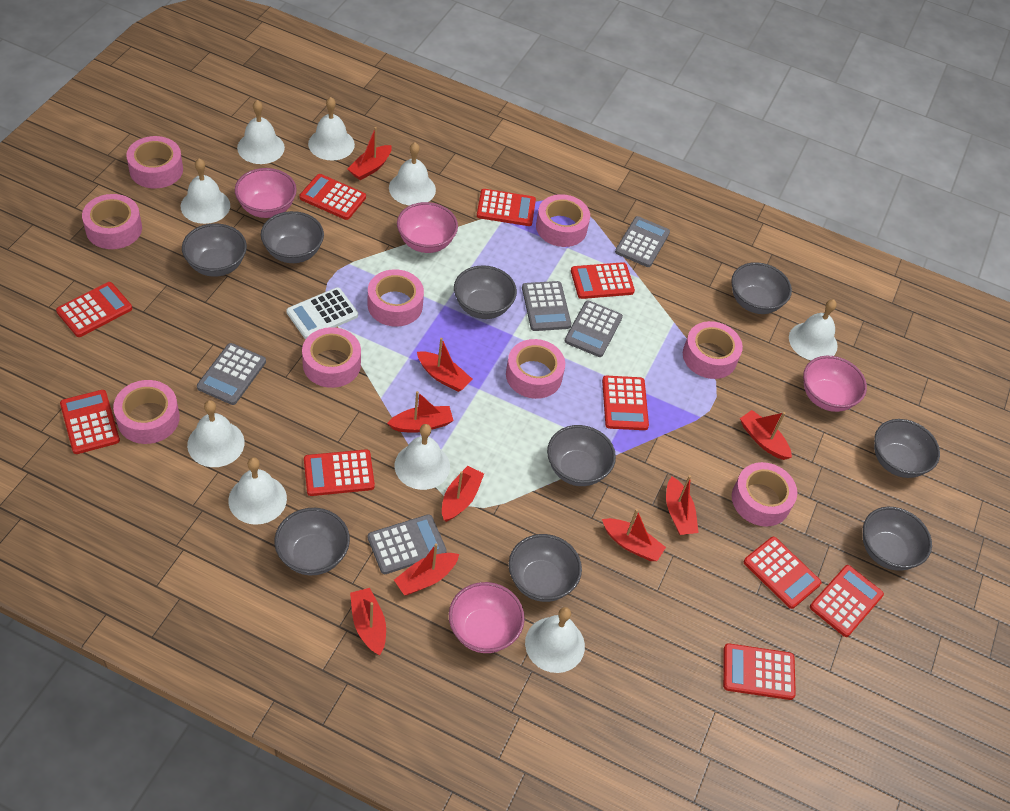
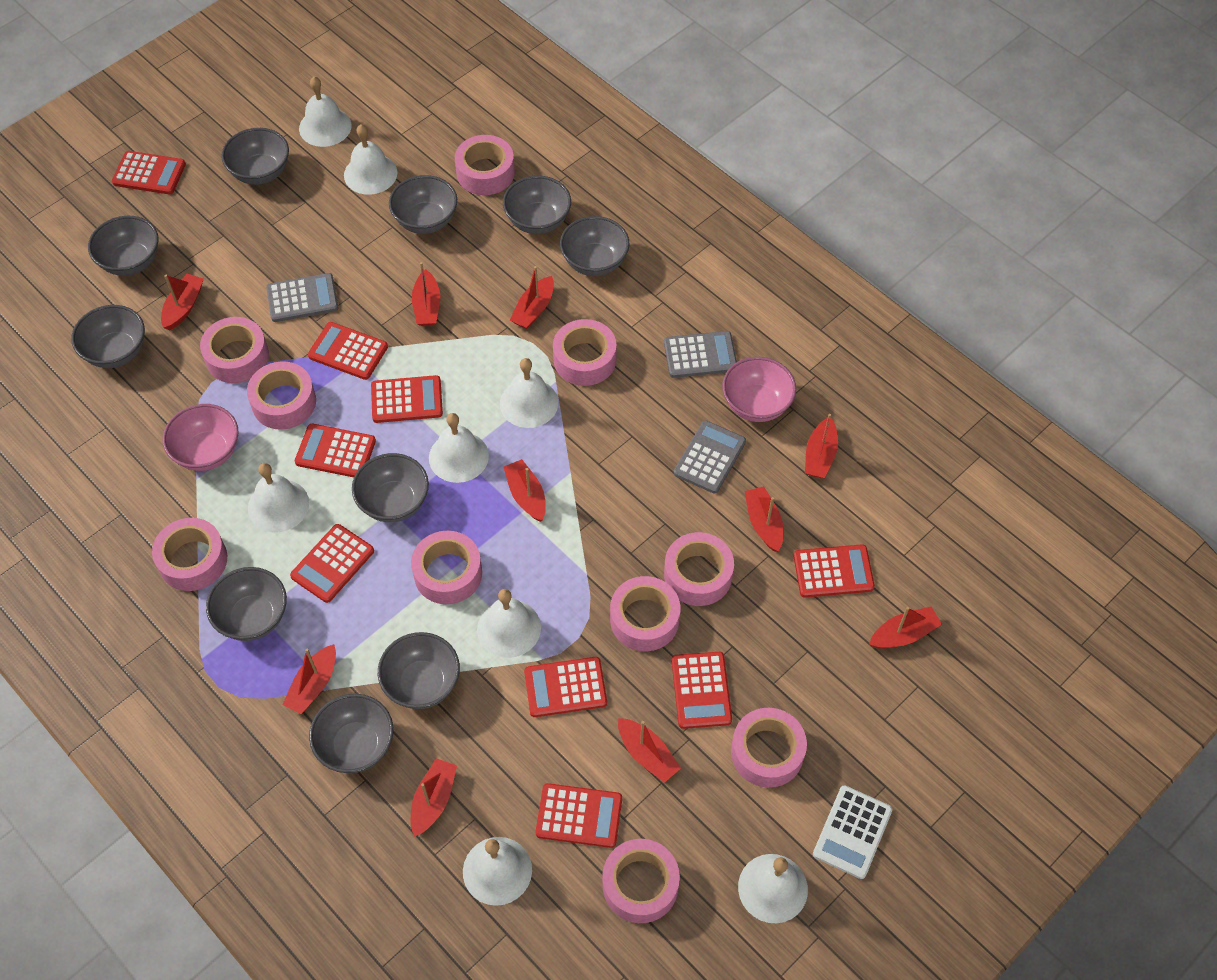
grey bowl: 9 -> 10
grey calculator: 5 -> 3
pink bowl: 4 -> 2
pink tape: 9 -> 10
red boat: 9 -> 10
red calculator: 10 -> 9
white bell: 9 -> 8

